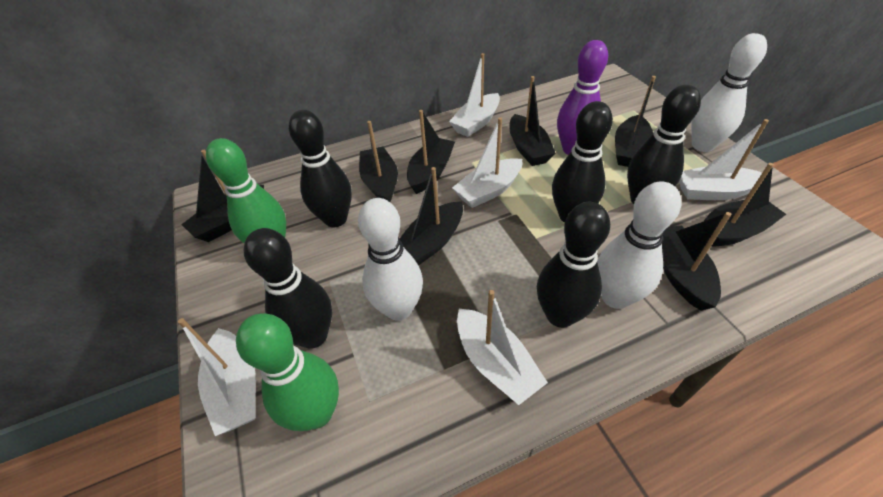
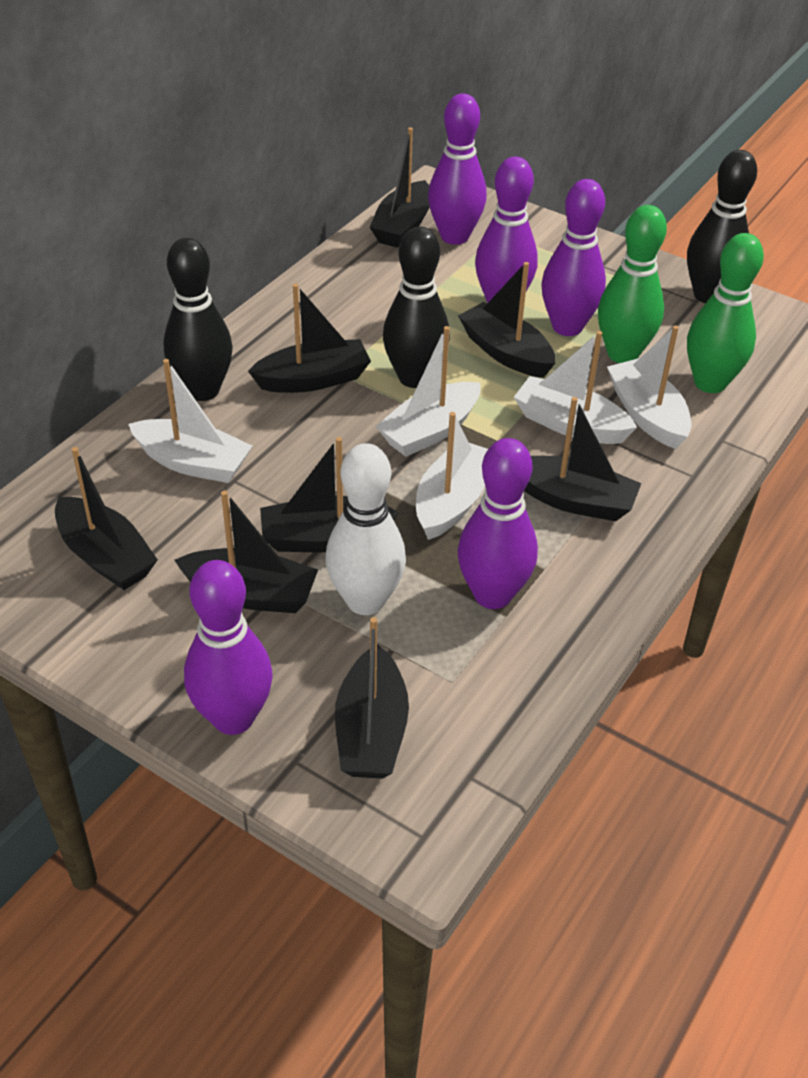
black bowling pin: 5 -> 3
purple bowling pin: 1 -> 5
white bowling pin: 3 -> 1

